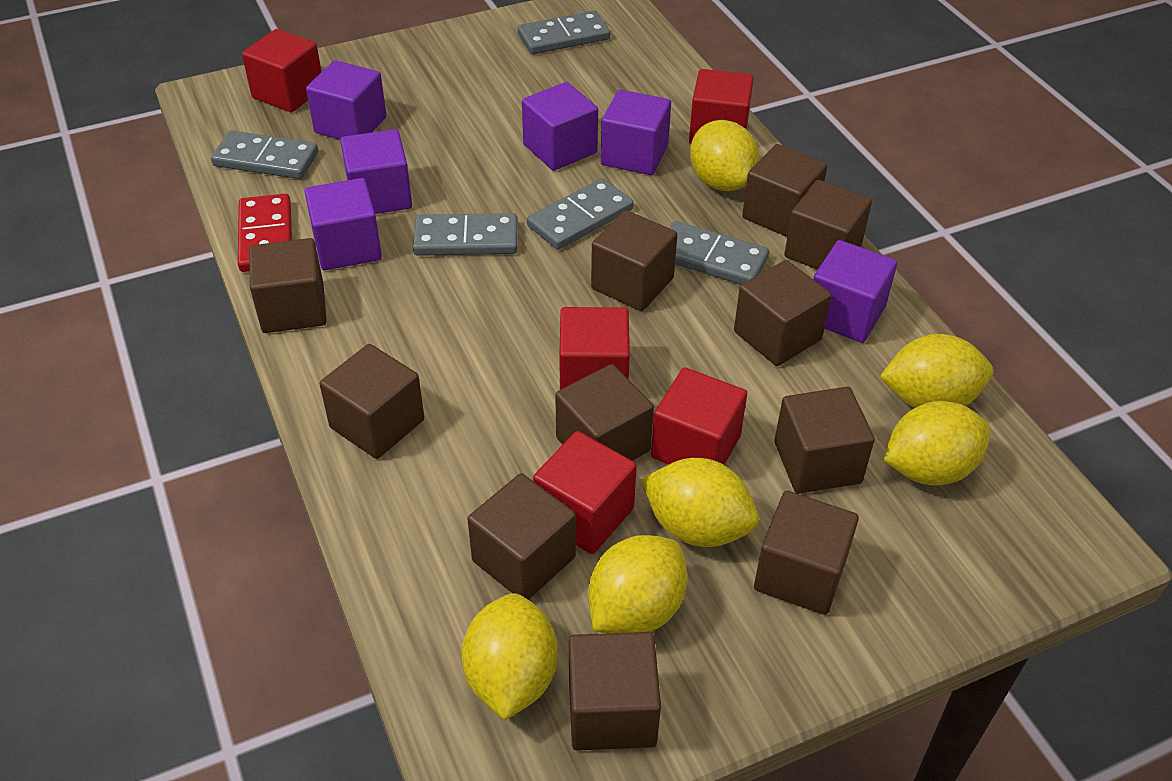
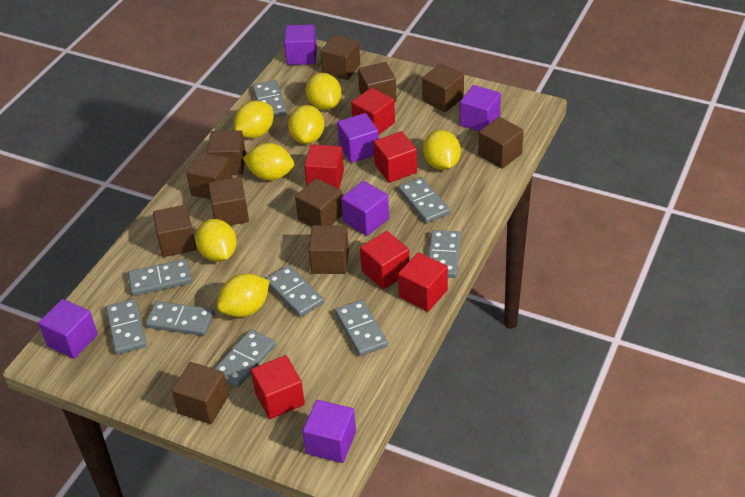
grey domino: 5 -> 9
red cube: 5 -> 6
red domino: 1 -> 0
yellow lemon: 6 -> 7

